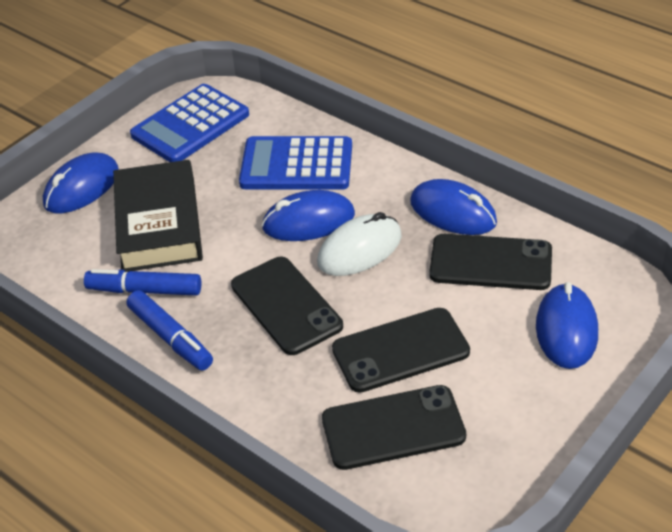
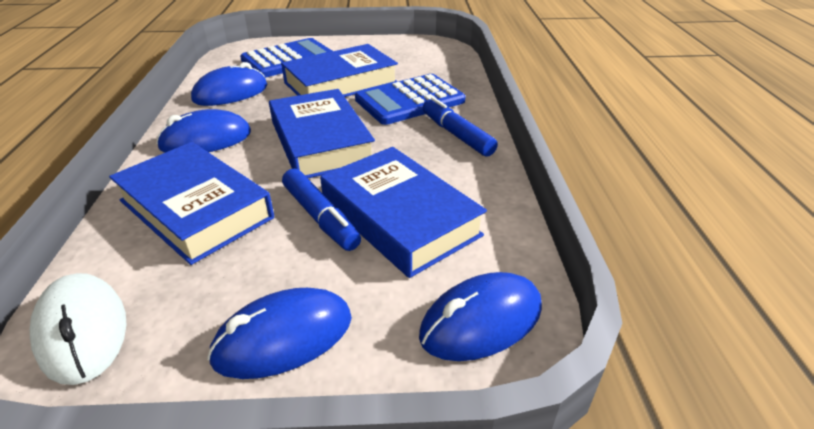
black book: 1 -> 0
black phone: 4 -> 0
blue book: 0 -> 4

